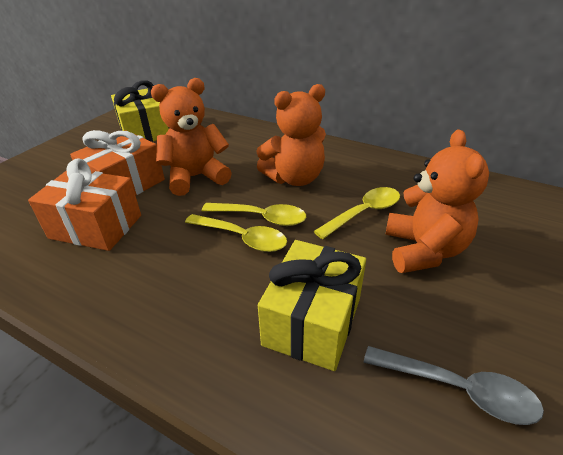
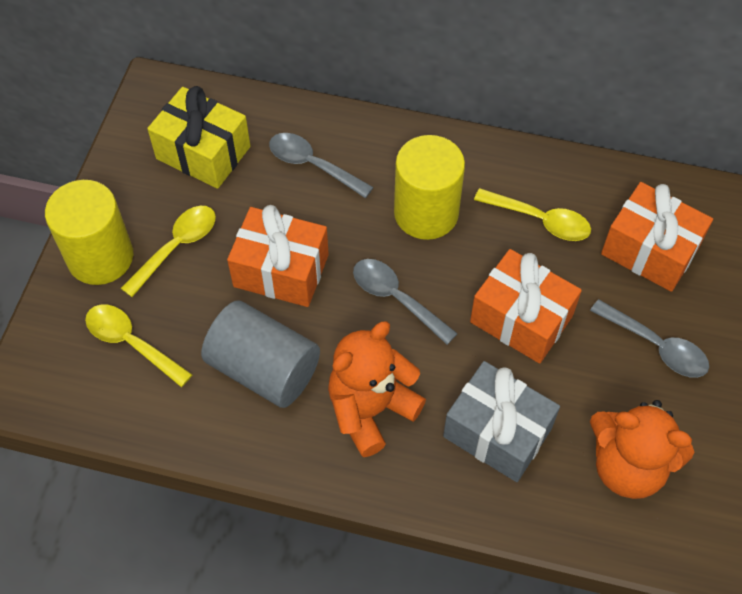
grey cylinder: 0 -> 1
grey gift: 0 -> 1
grey spoon: 1 -> 3
orange gift: 2 -> 3
orange teddy bear: 3 -> 2
yellow cylinder: 0 -> 2
yellow gift: 2 -> 1

